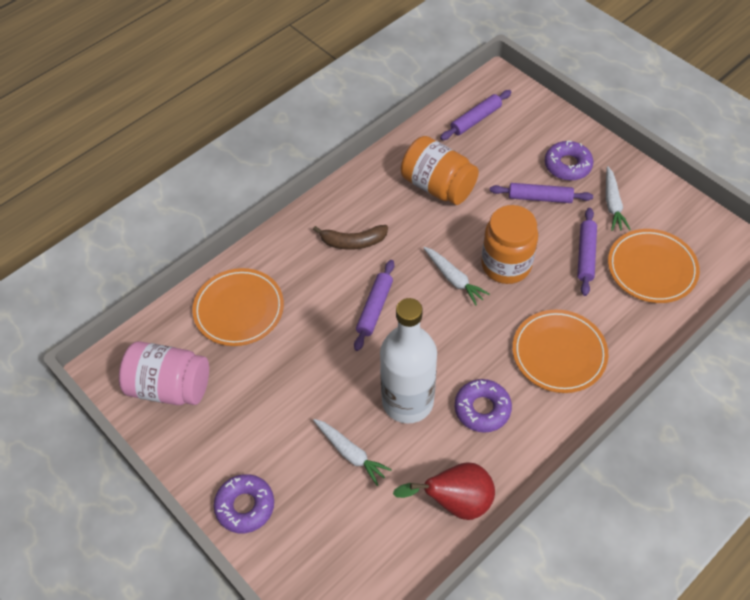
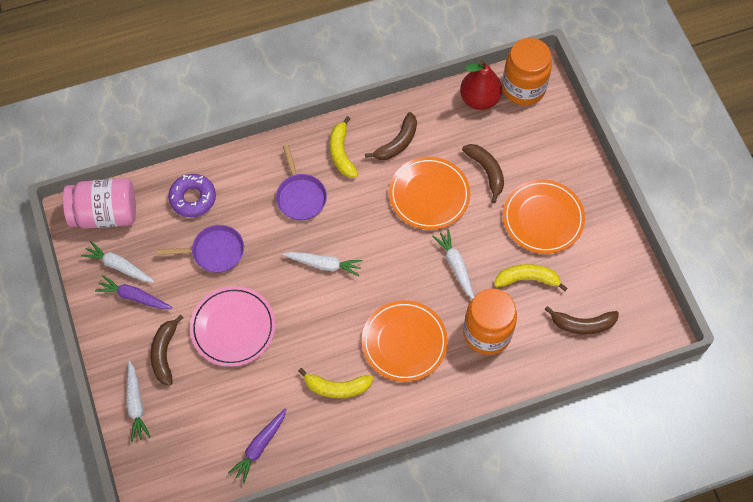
brown banana: 1 -> 4
pink plate: 0 -> 1
purple carrot: 0 -> 2
purple donut: 3 -> 1
purple pan: 0 -> 2
purple rolling pin: 4 -> 0
white bottle: 1 -> 0
white carrot: 3 -> 4
yellow banana: 0 -> 3

